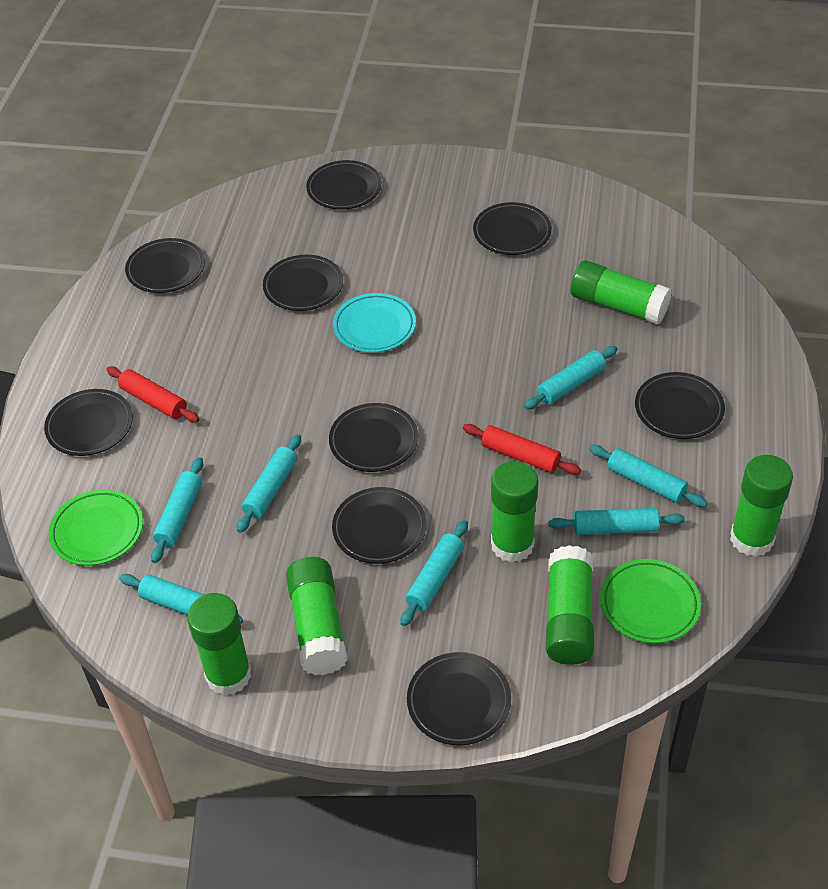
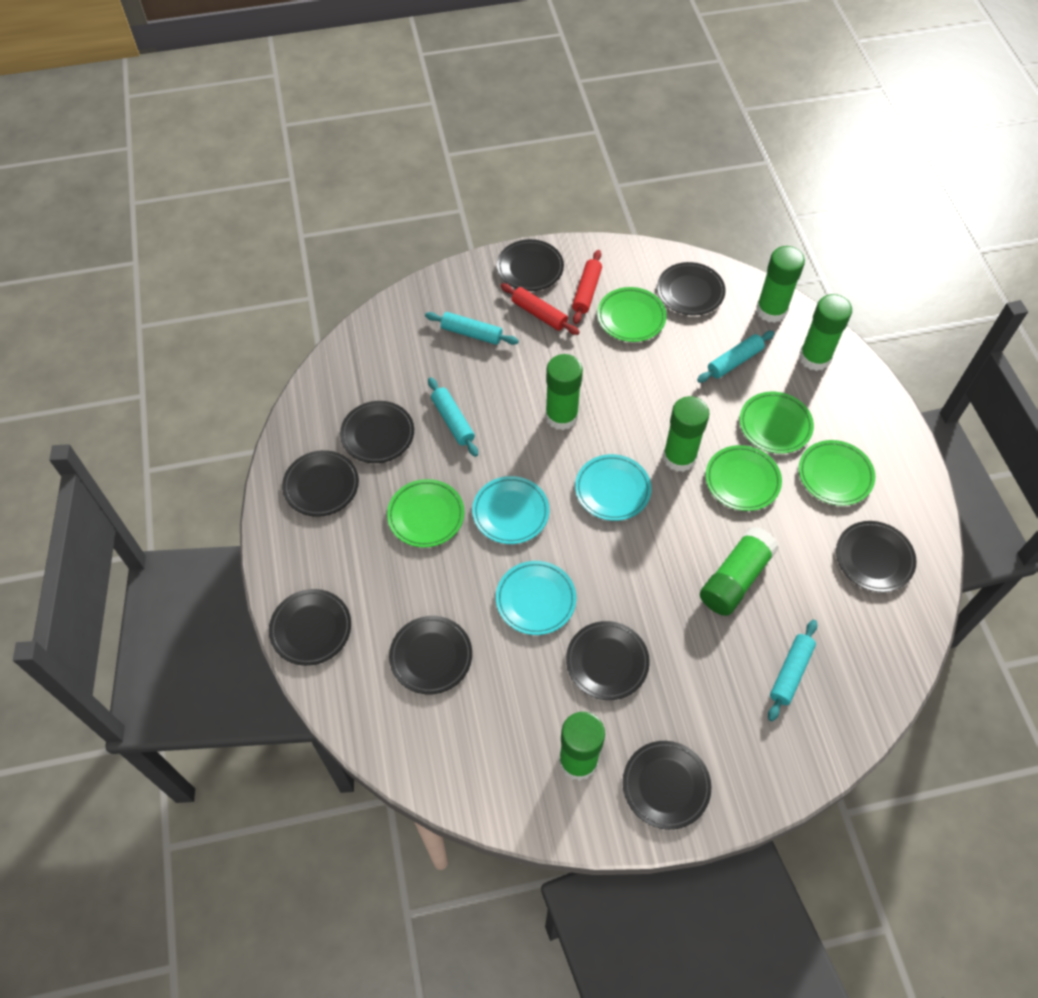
green plate: 2 -> 5
turquoise plate: 1 -> 3
turquoise rolling pin: 7 -> 4

